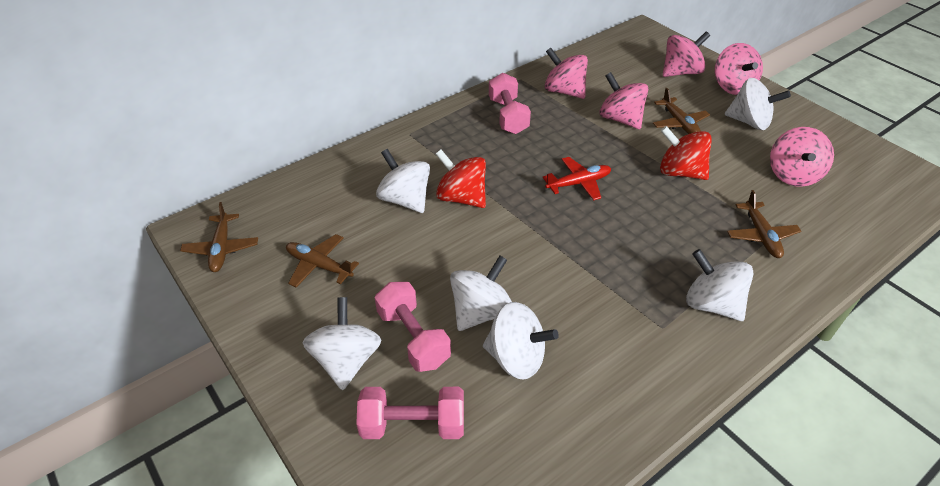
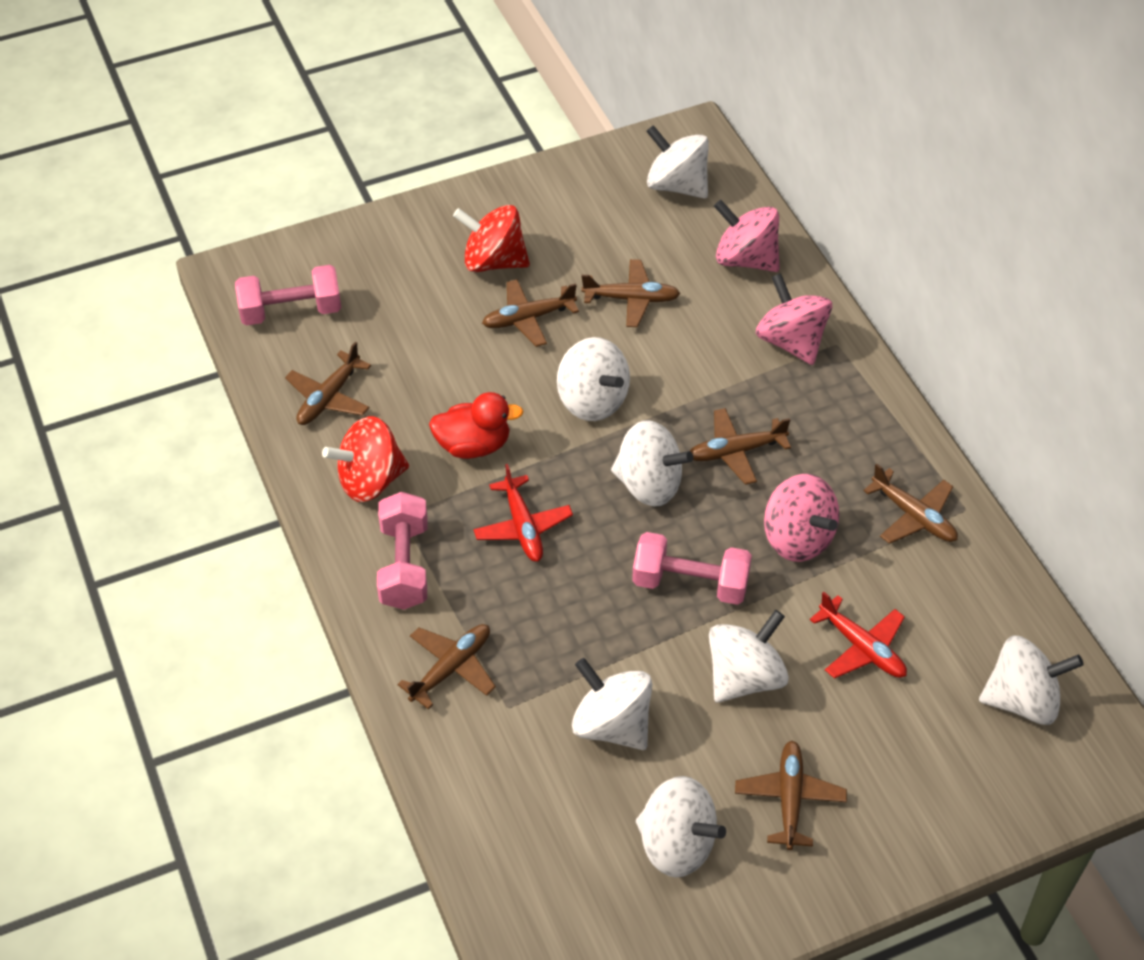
brown plane: 4 -> 7
pink spinning top: 5 -> 3
red duck: 0 -> 1
red plane: 1 -> 2
white spinning top: 6 -> 7

